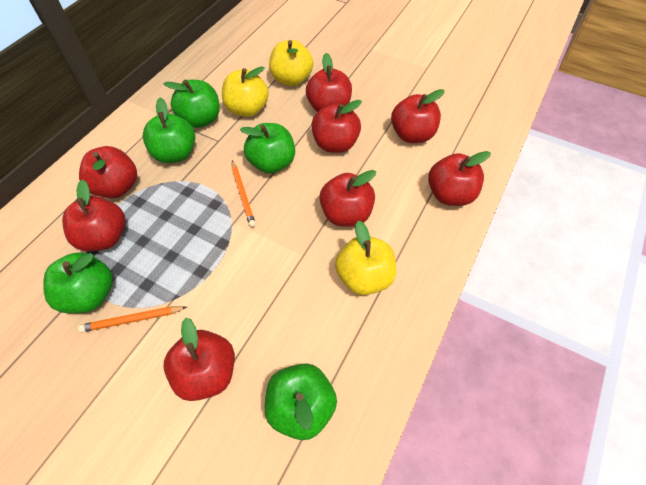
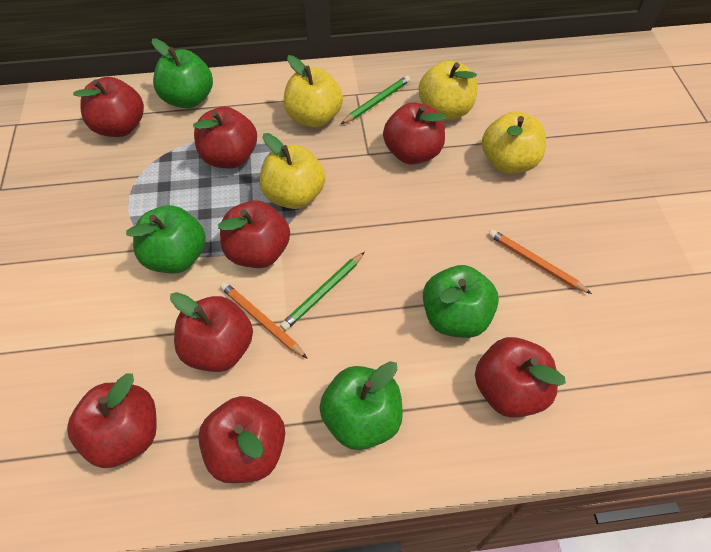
green apple: 5 -> 4
green pencil: 0 -> 2
yellow apple: 3 -> 4

